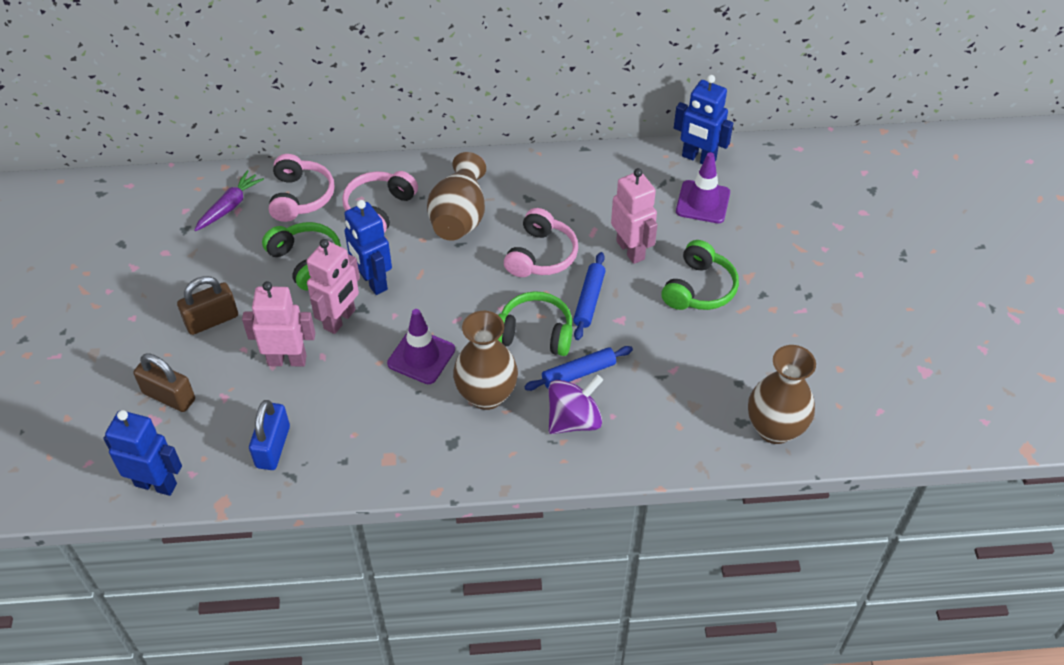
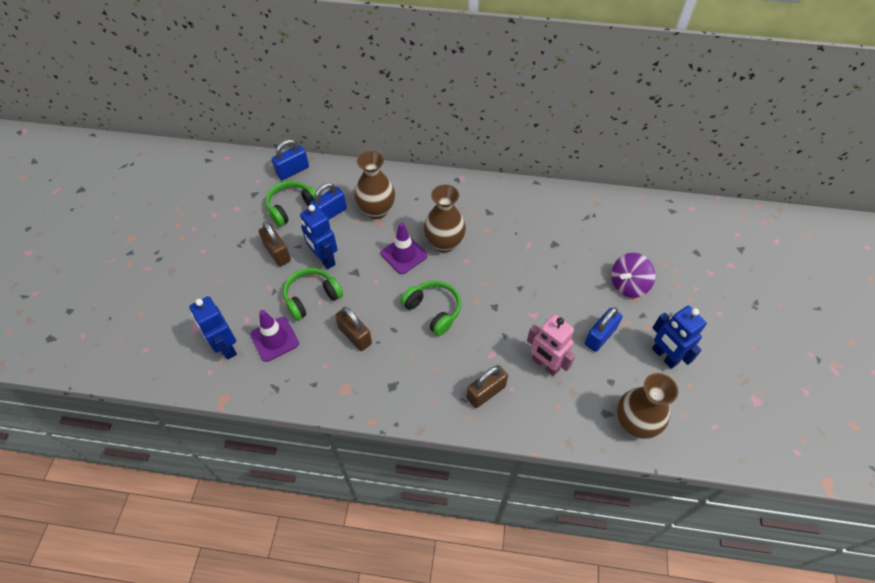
blue padlock: 1 -> 3
blue rolling pin: 2 -> 0
brown padlock: 2 -> 3
pink headphones: 3 -> 0
pink robot: 3 -> 1
purple carrot: 1 -> 0

